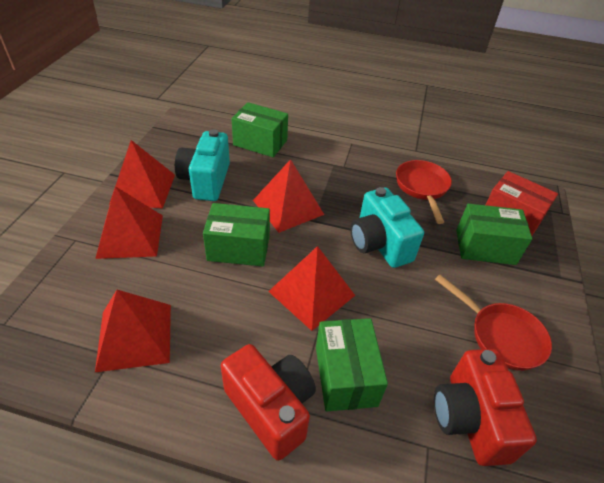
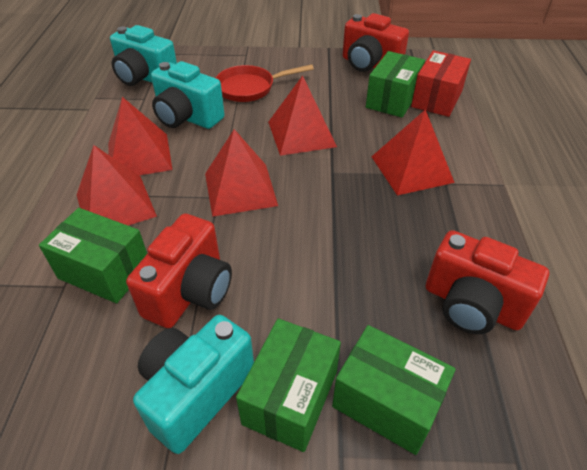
red camera: 2 -> 3
red pan: 2 -> 1
turquoise camera: 2 -> 3

